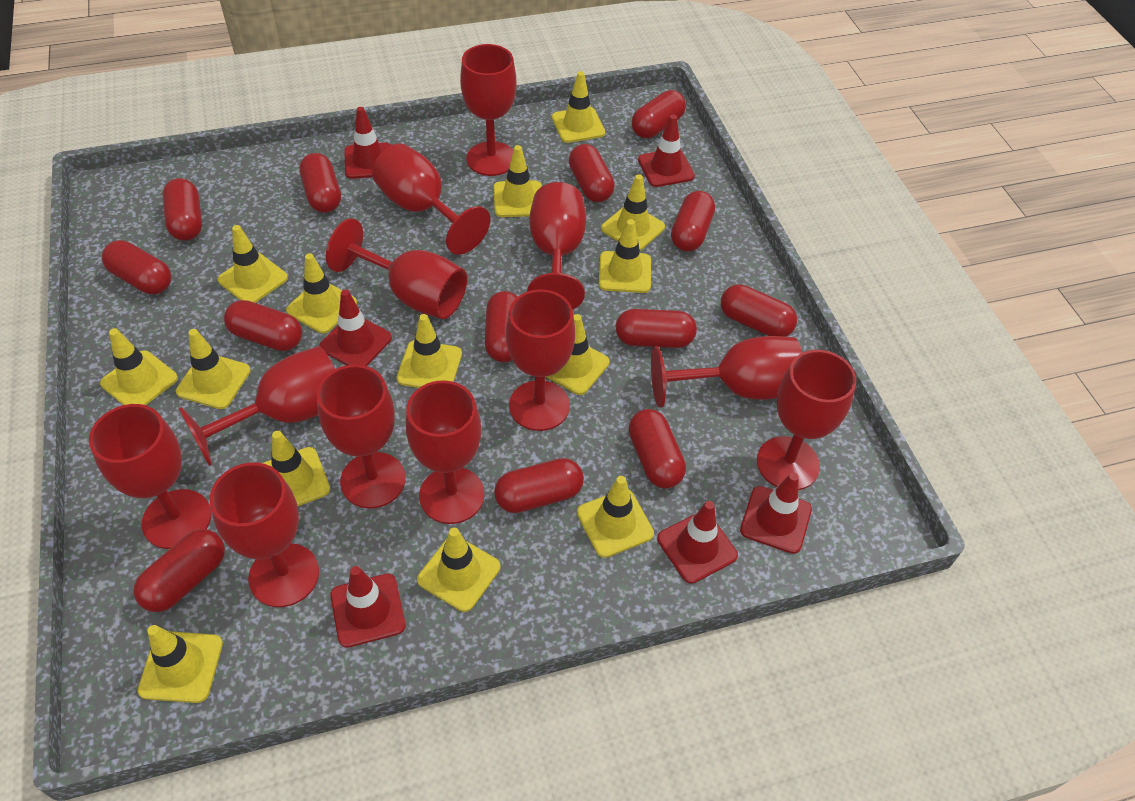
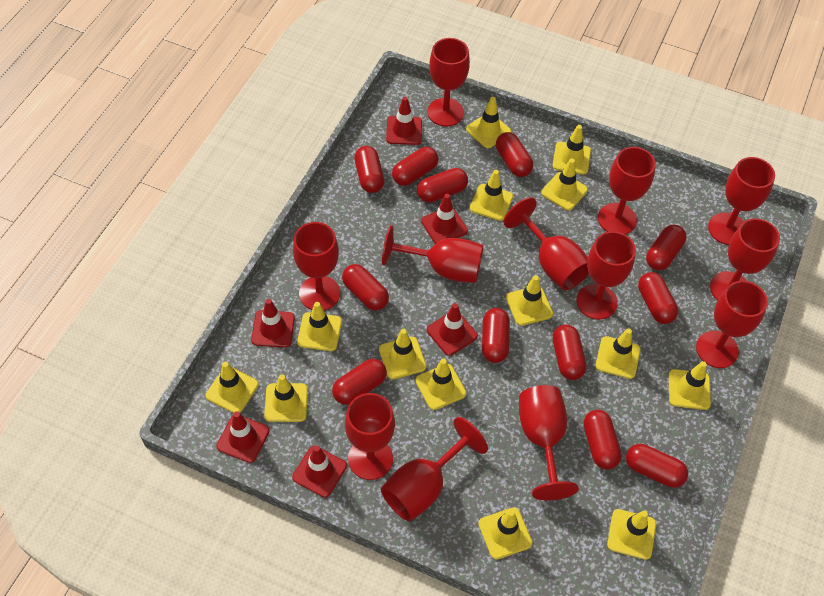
red capsule: 13 -> 12

